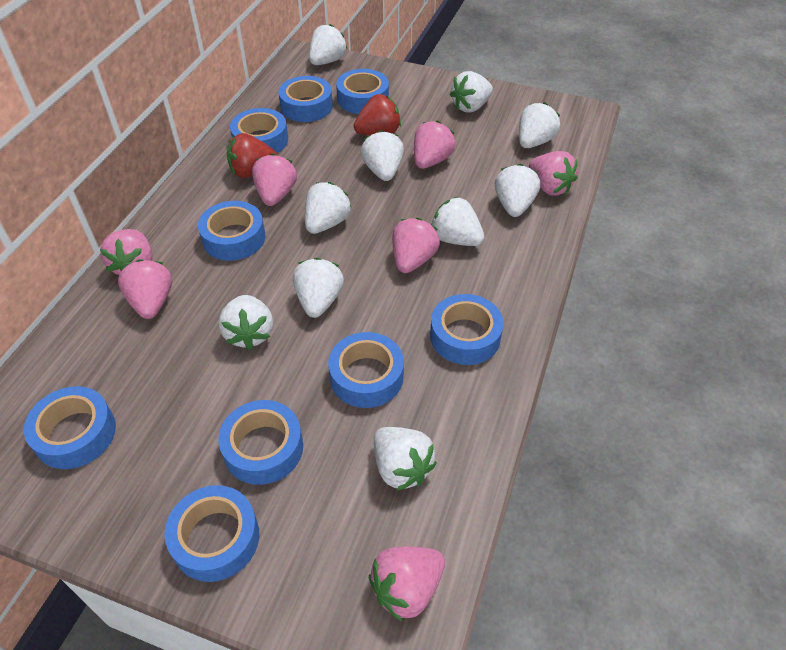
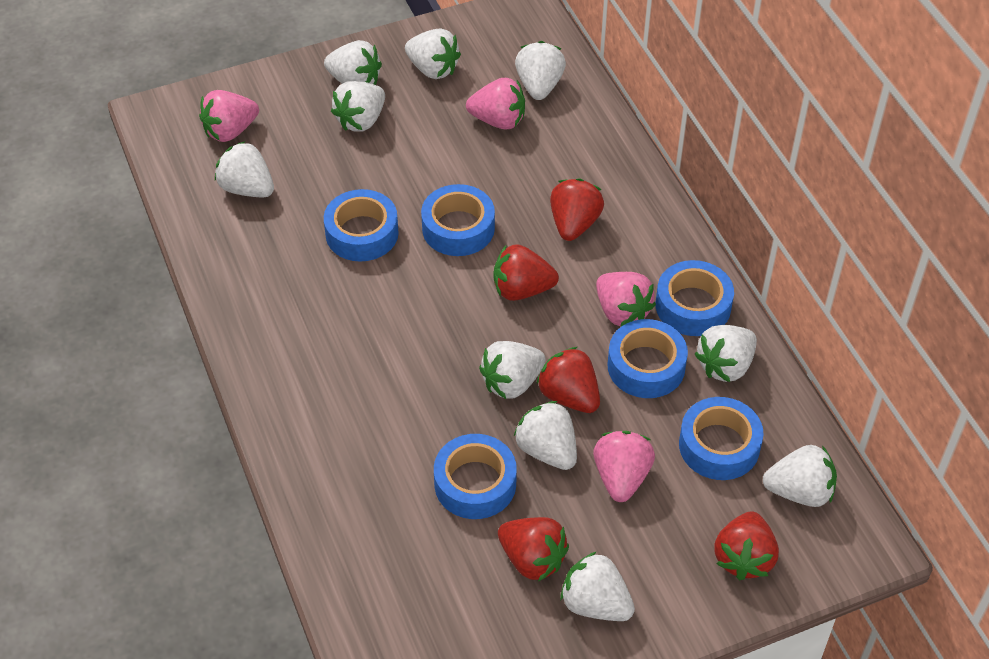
blue tape: 9 -> 6
pink strawberry: 7 -> 4
red strawberry: 2 -> 5

